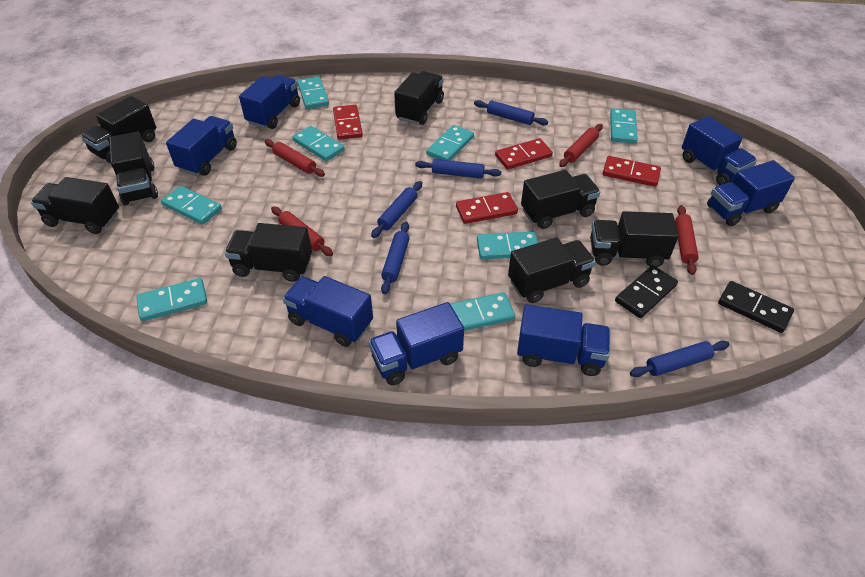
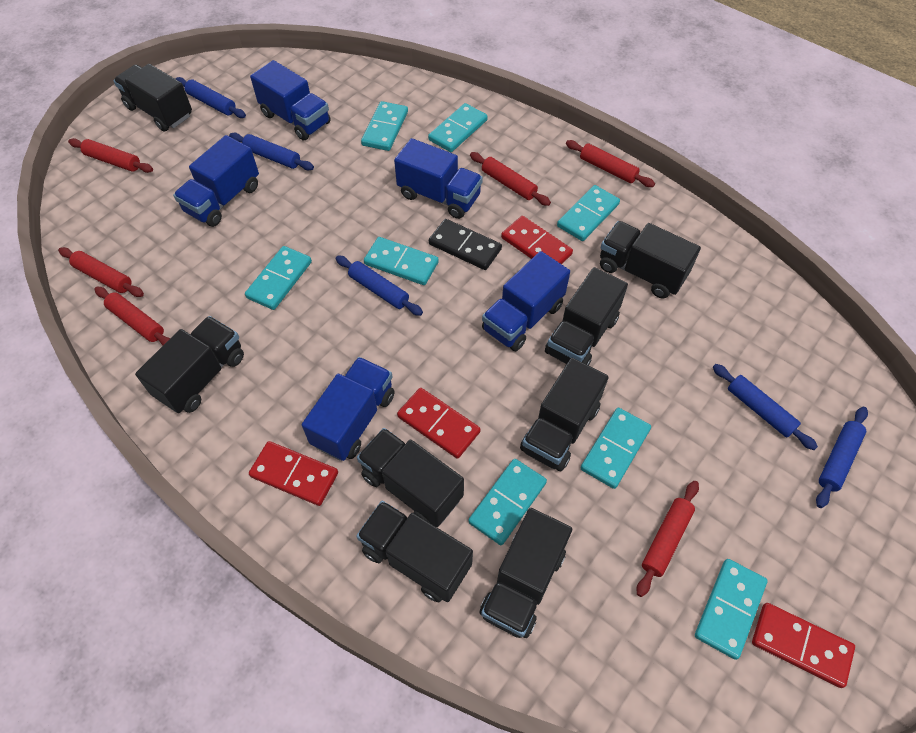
black domino: 2 -> 1
blue truck: 7 -> 5
red rolling pin: 4 -> 6

